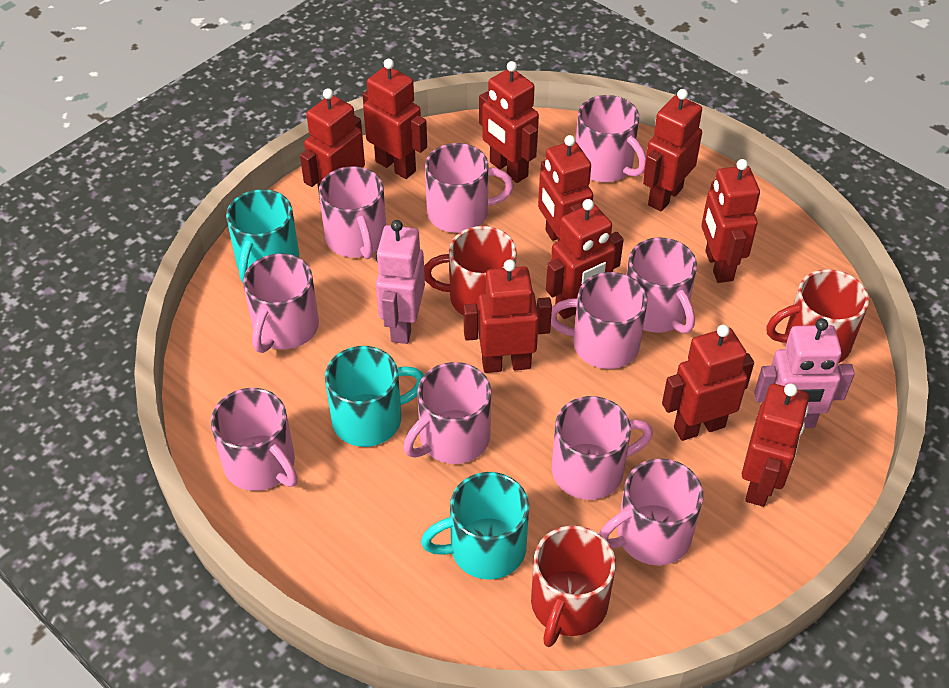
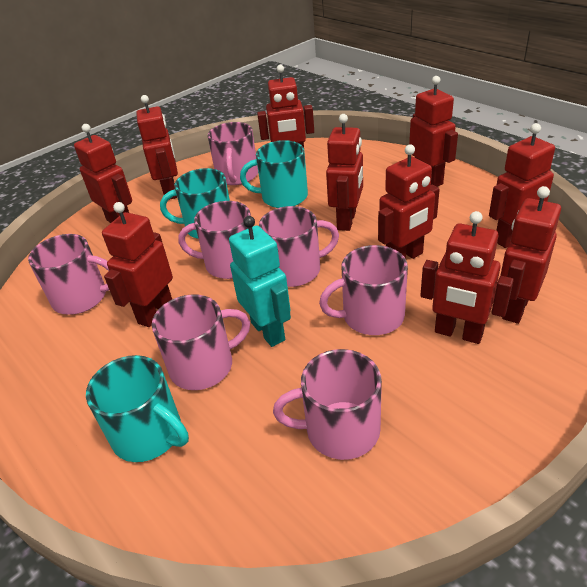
pink mug: 10 -> 7
pink robot: 2 -> 0
red mug: 3 -> 0
turquoise robot: 0 -> 1

